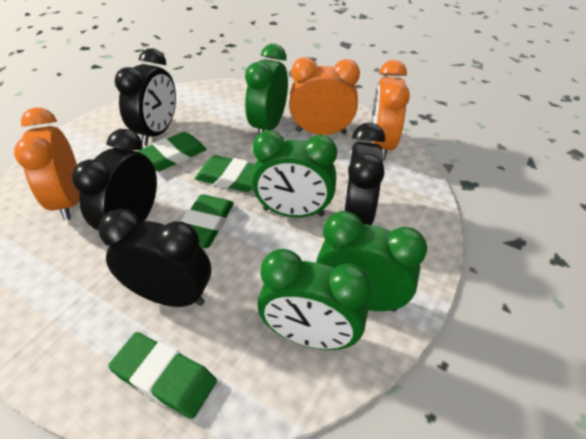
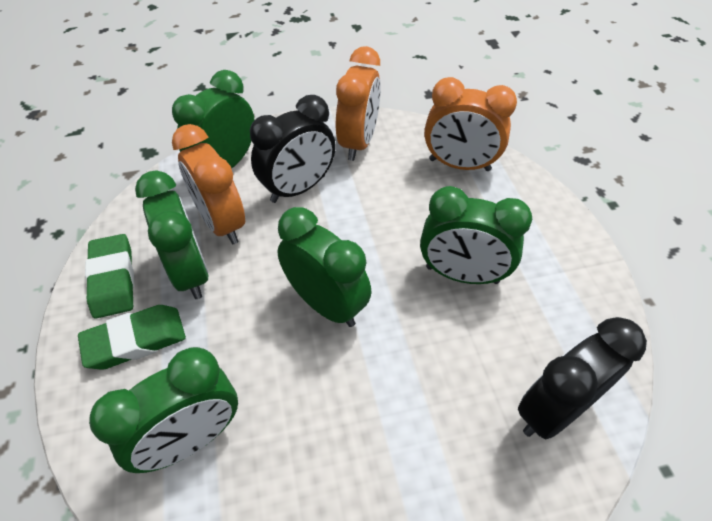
black clock: 4 -> 2
green clock: 4 -> 5
green eraser: 4 -> 2

